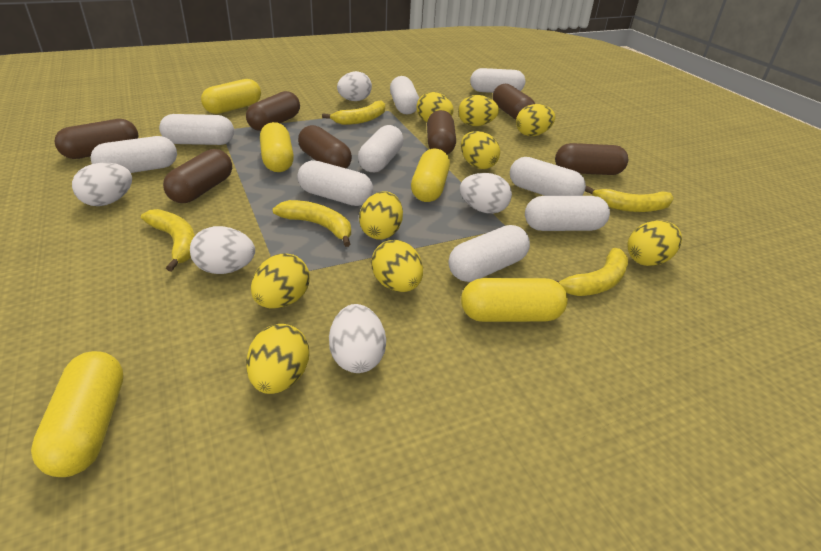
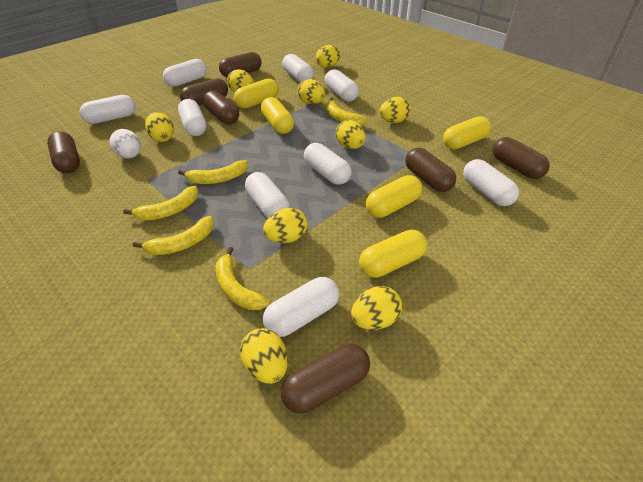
white egg: 5 -> 1

